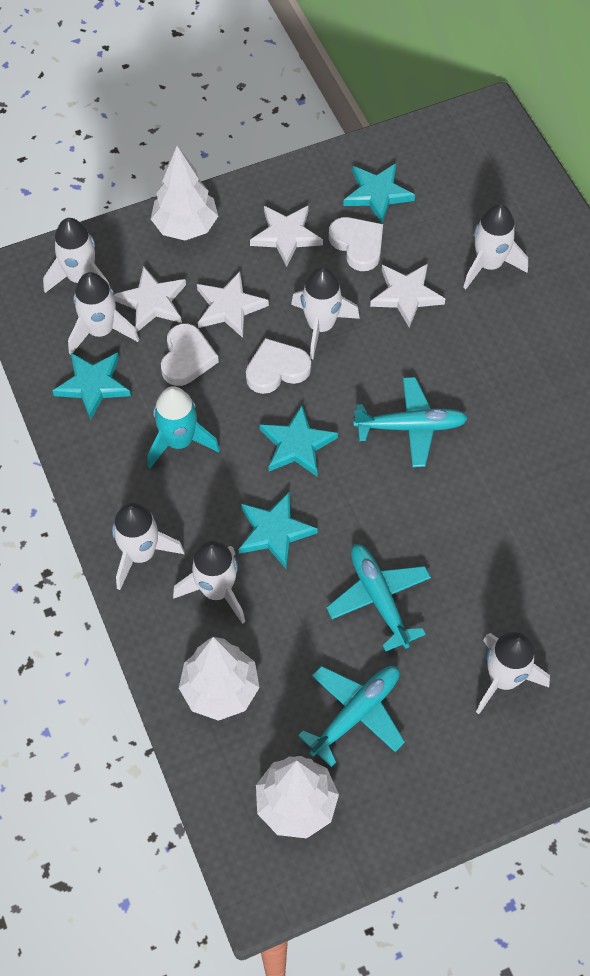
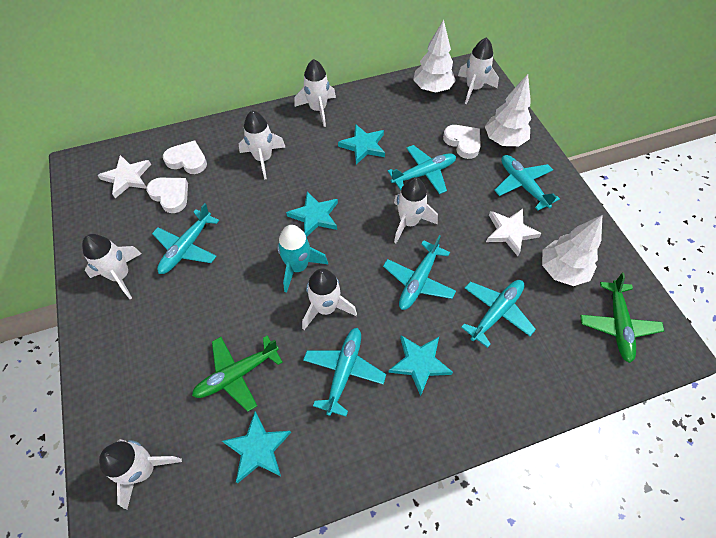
green plane: 0 -> 2
turquoise plane: 3 -> 6
white star: 4 -> 2

